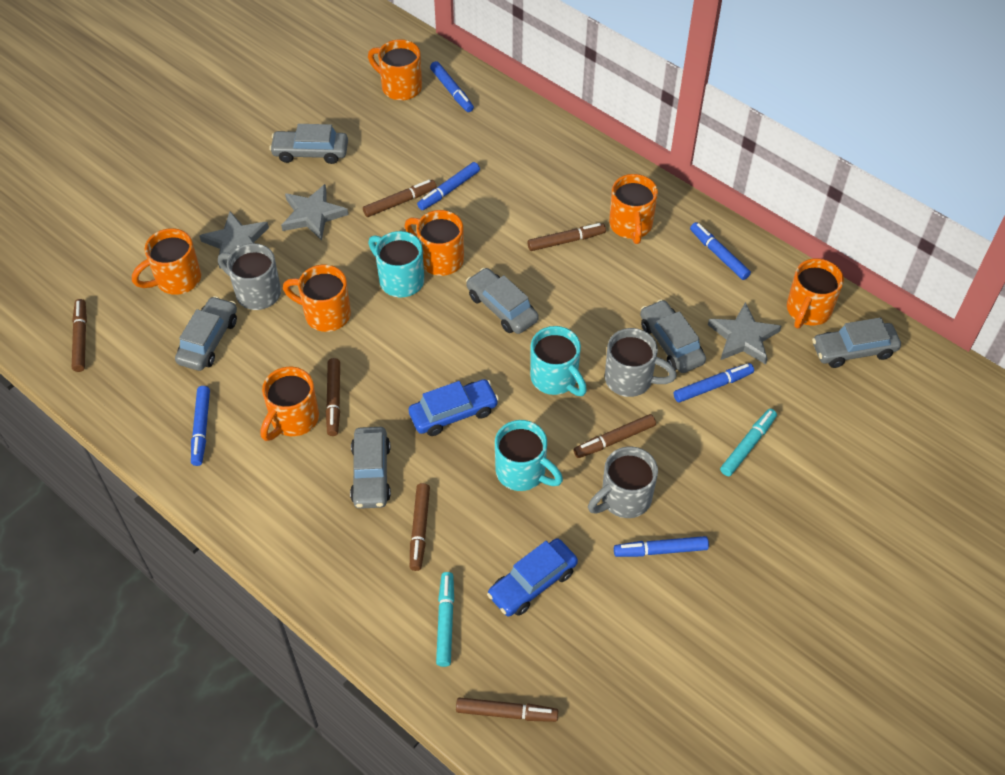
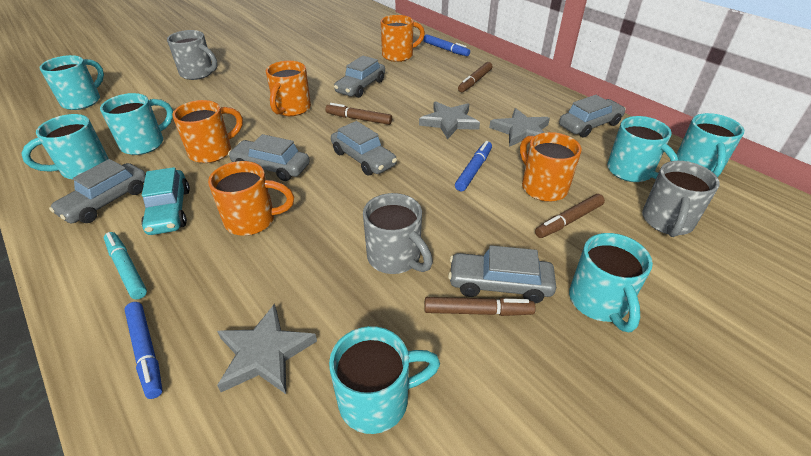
blue car: 2 -> 0
blue marker: 6 -> 3
brown marker: 7 -> 4
orange mug: 7 -> 5
turquoise car: 0 -> 1
turquoise marker: 2 -> 1
turquoise mug: 3 -> 7

